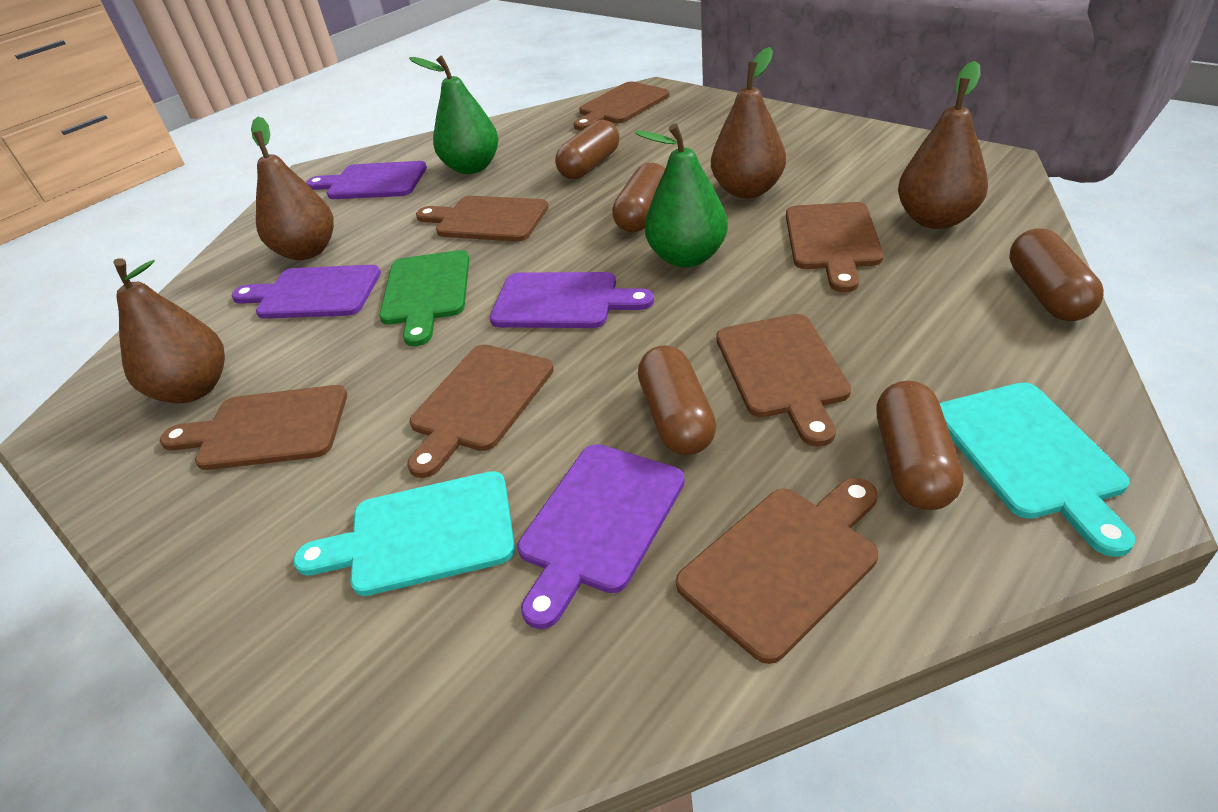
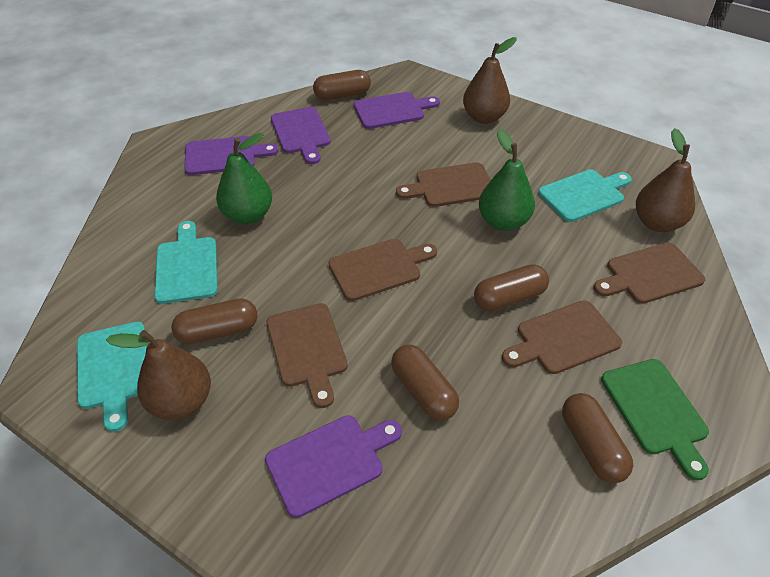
brown cutting board: 7 -> 5
brown pear: 4 -> 3
turquoise cutting board: 2 -> 3

